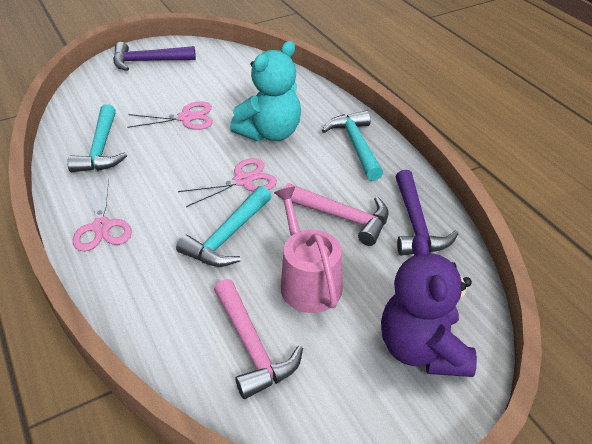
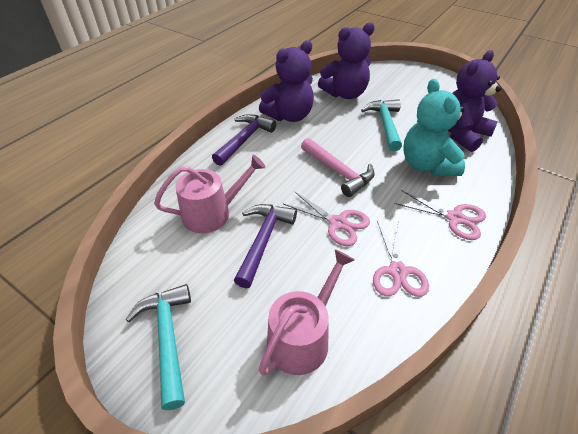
pink hammer: 2 -> 1
pink watering can: 1 -> 2
purple teddy bear: 1 -> 3
turquoise hammer: 3 -> 2

